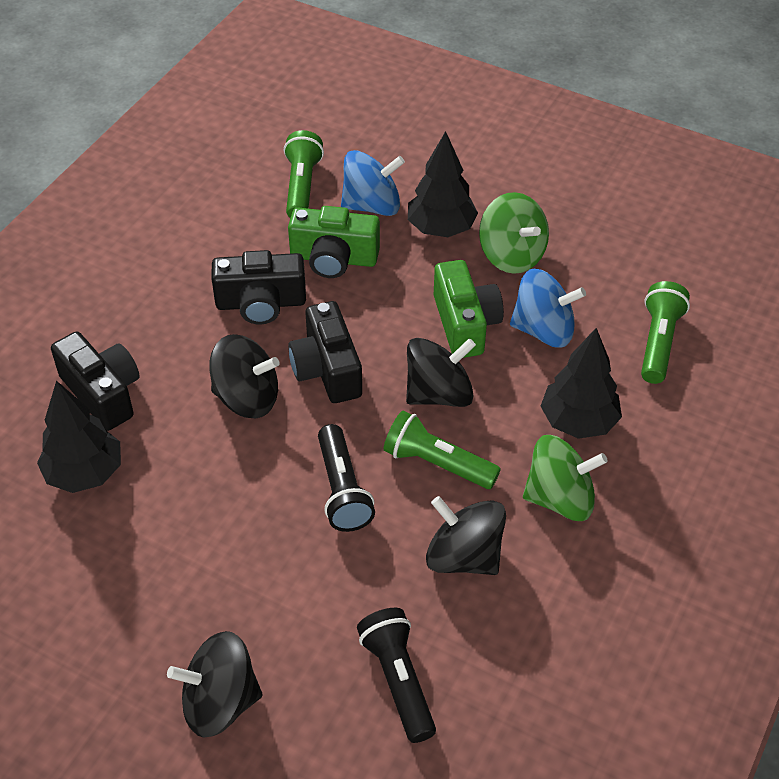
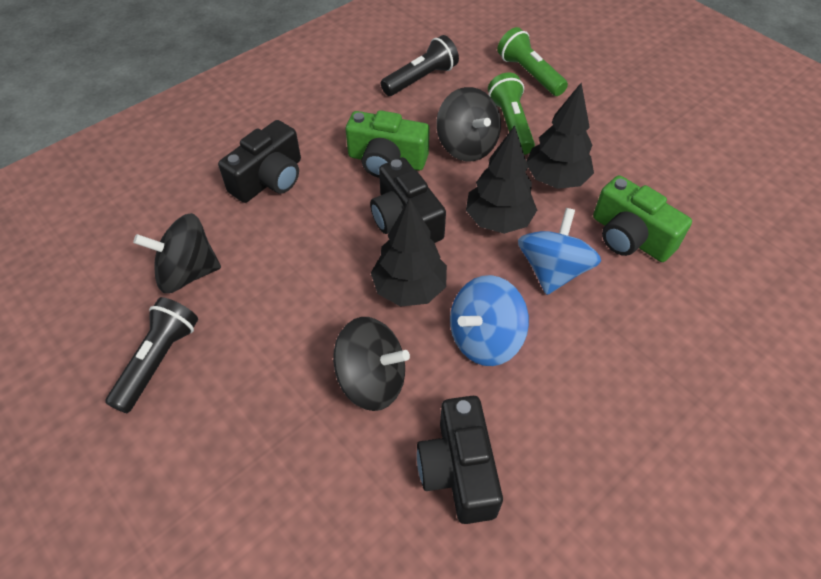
black spinning top: 4 -> 3
green flashlight: 3 -> 2
green spinning top: 2 -> 0

